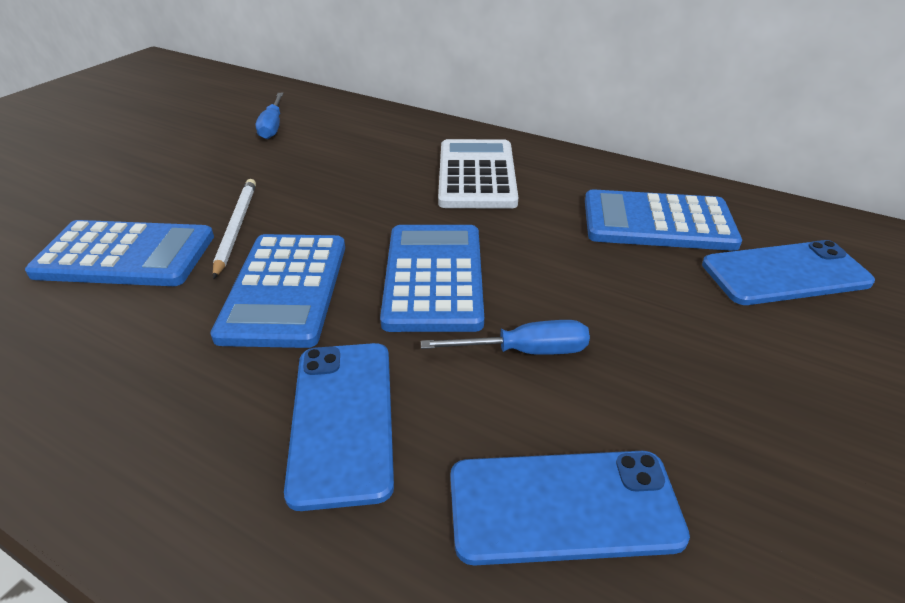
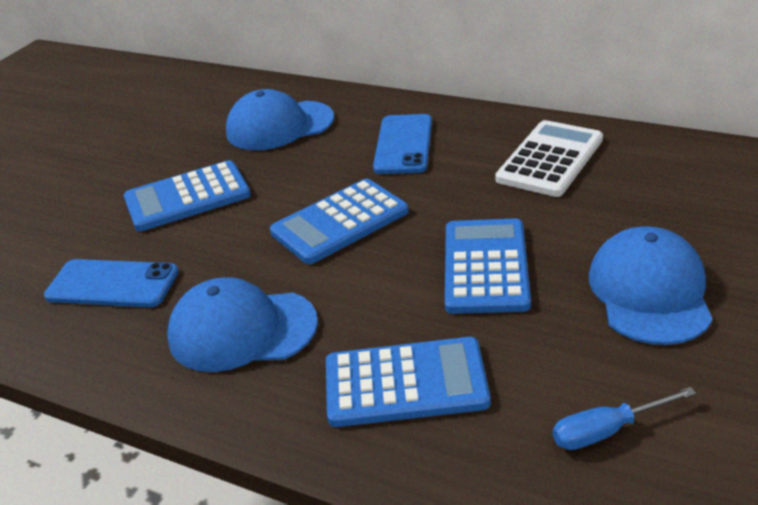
blue cap: 0 -> 3
blue phone: 3 -> 2
blue screwdriver: 2 -> 1
white pencil: 1 -> 0

